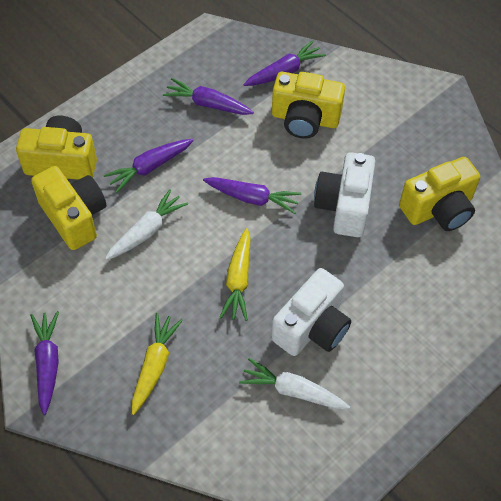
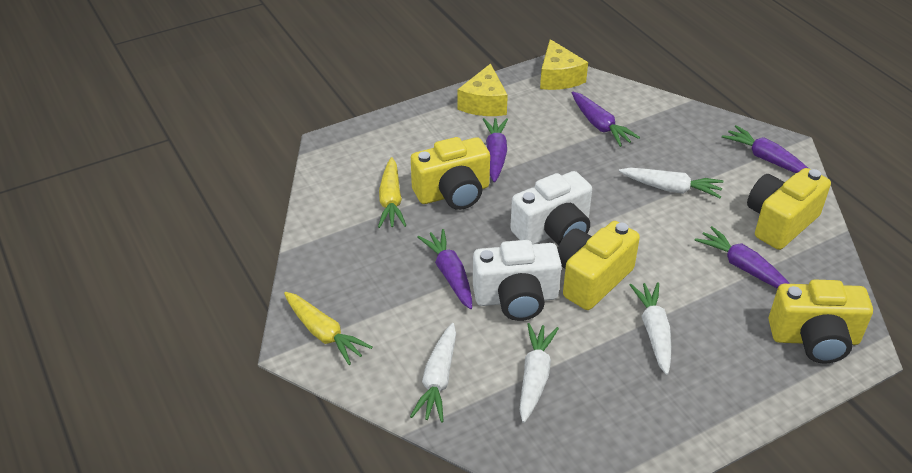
white carrot: 2 -> 4
yellow cheese: 0 -> 2

